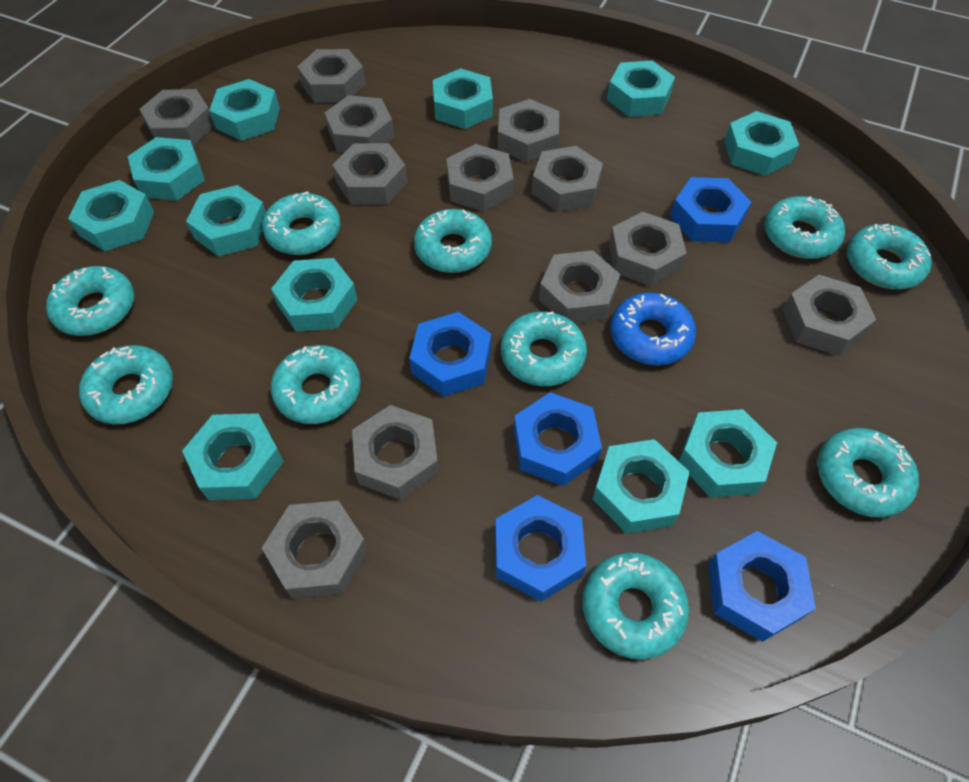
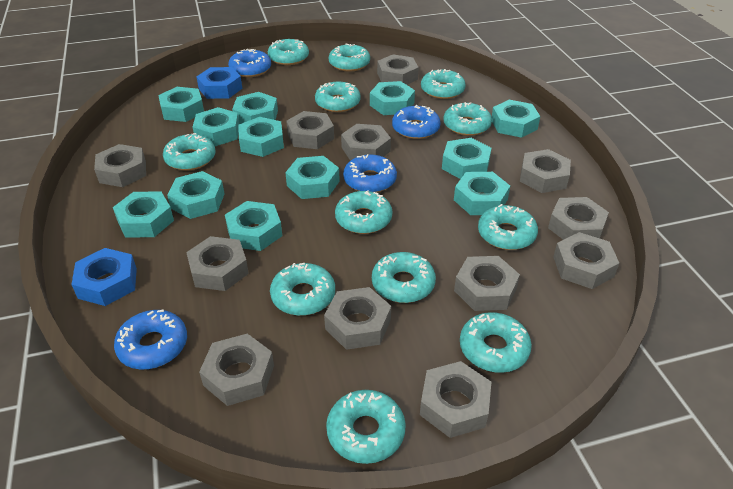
blue donut: 1 -> 4
blue nut: 5 -> 2
turquoise donut: 10 -> 12
turquoise nut: 11 -> 12

